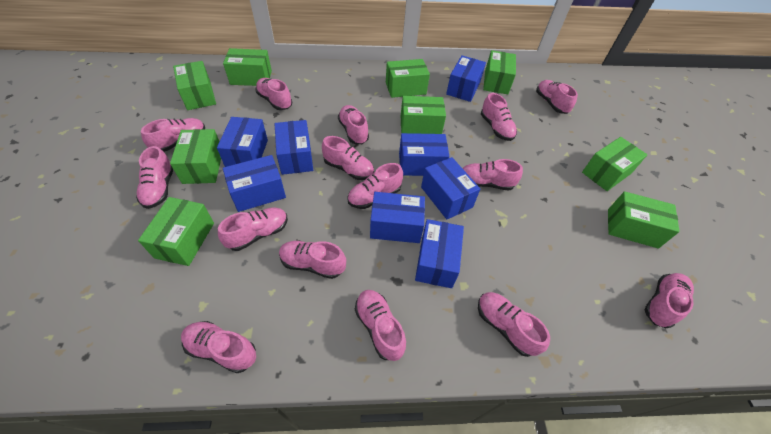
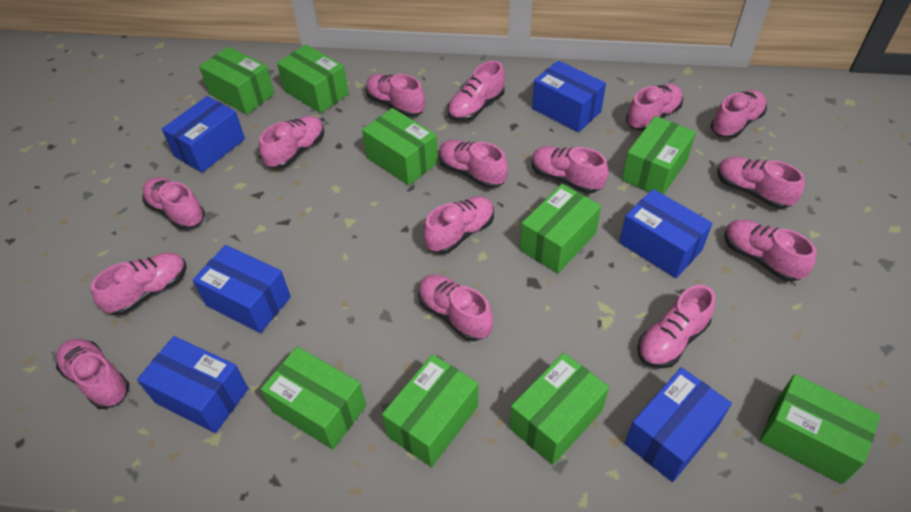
blue box: 8 -> 6

